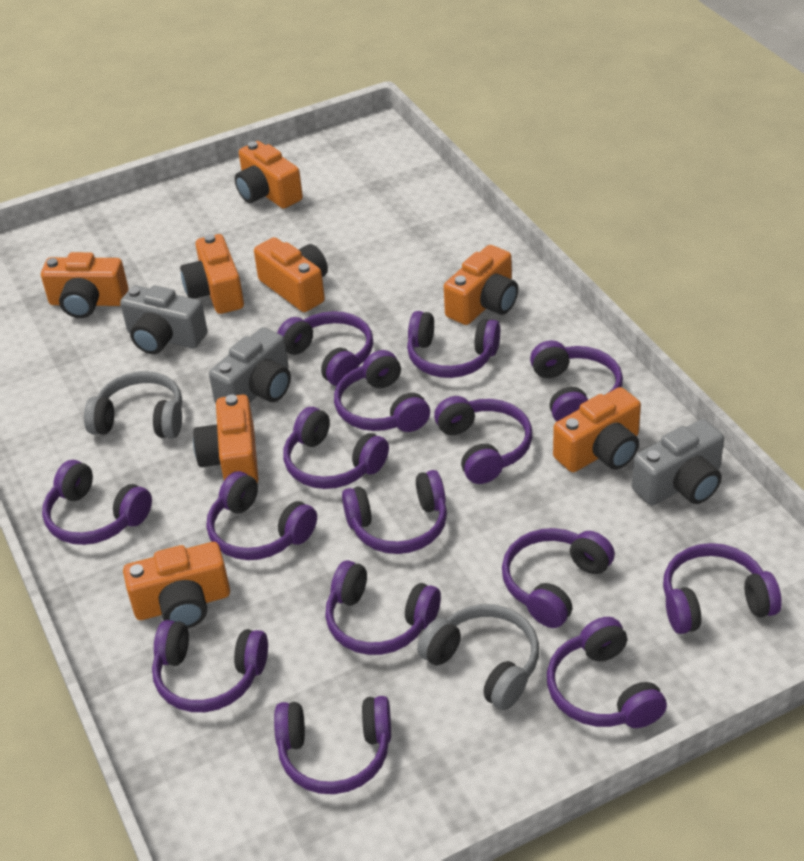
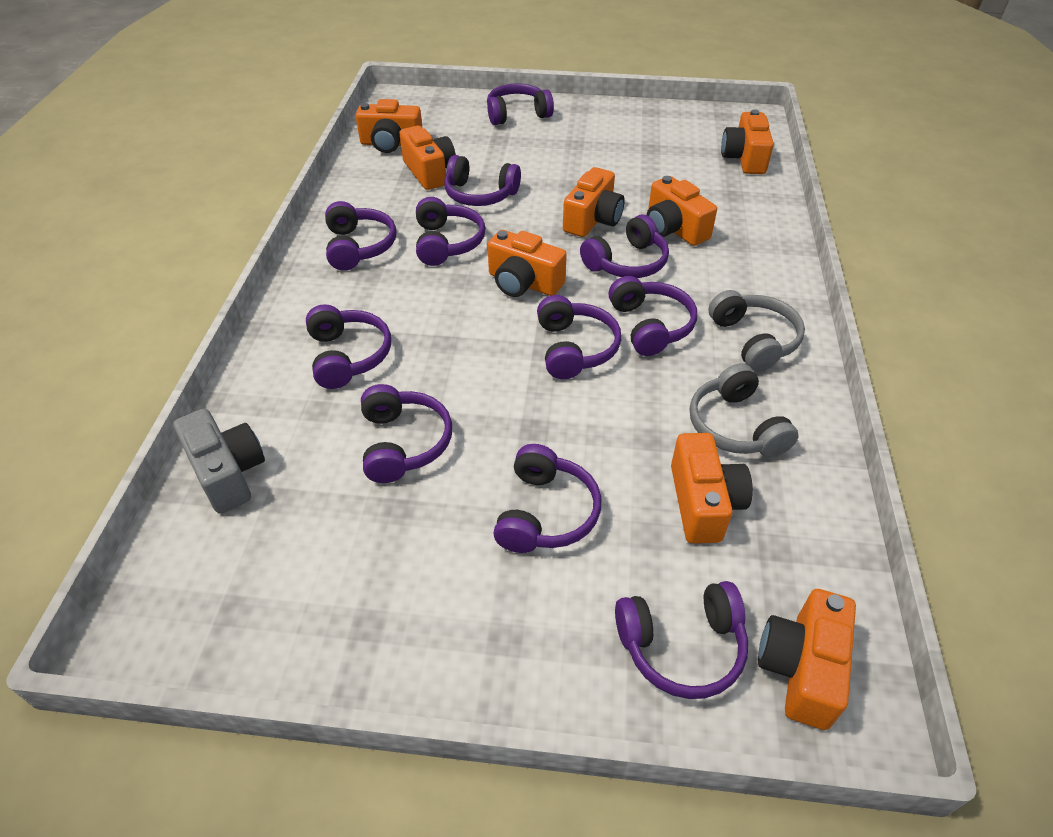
grey camera: 3 -> 1
purple headphones: 15 -> 11

